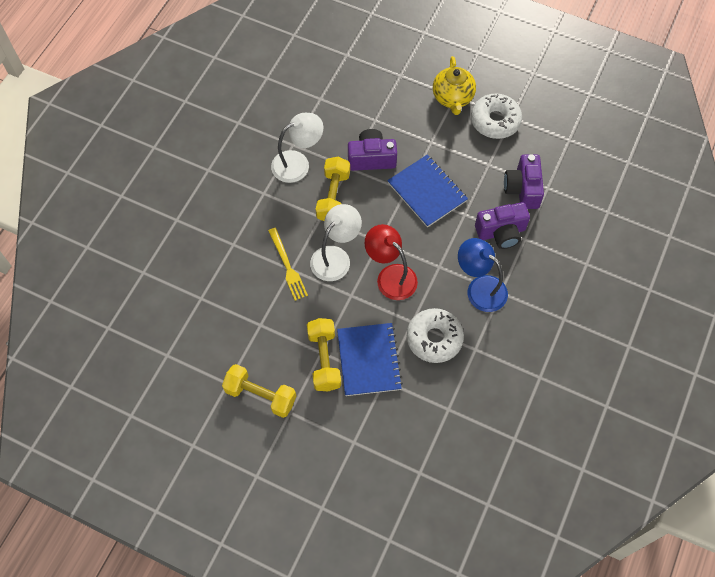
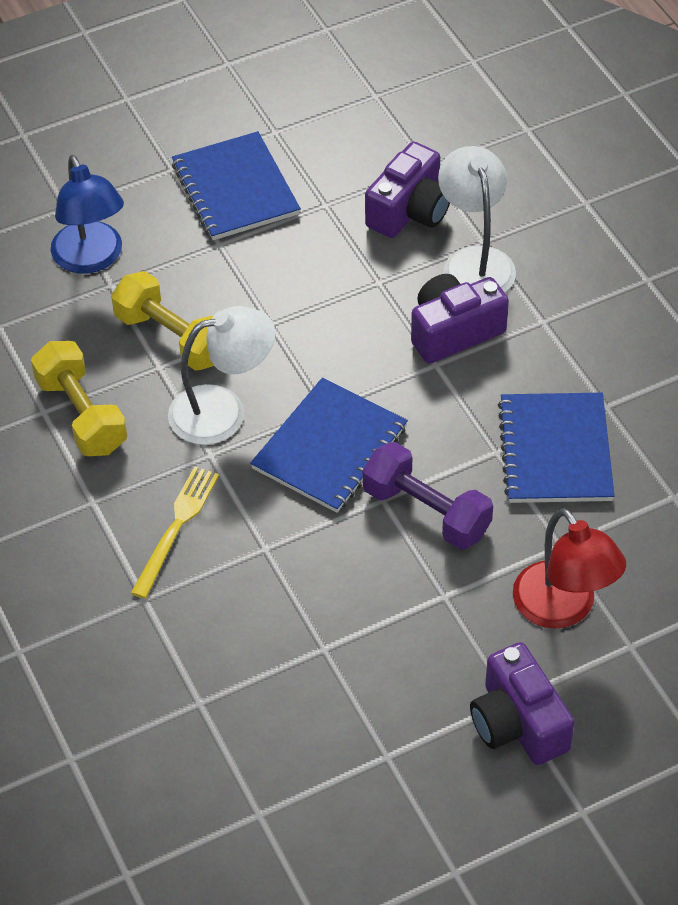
blue notebook: 2 -> 3
purple dumbbell: 0 -> 1
white donut: 2 -> 0
yellow dumbbell: 3 -> 2
yellow teapot: 1 -> 0

